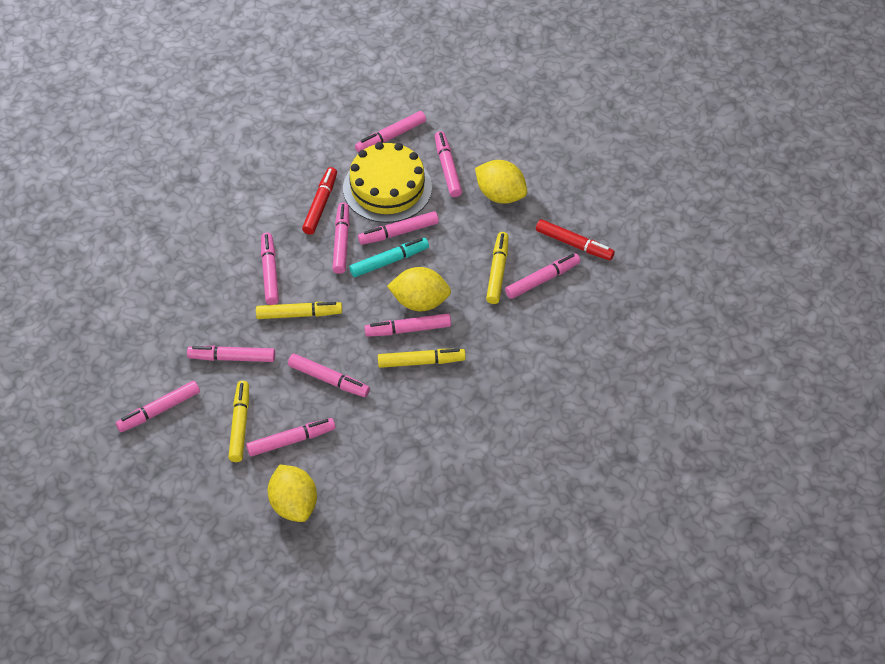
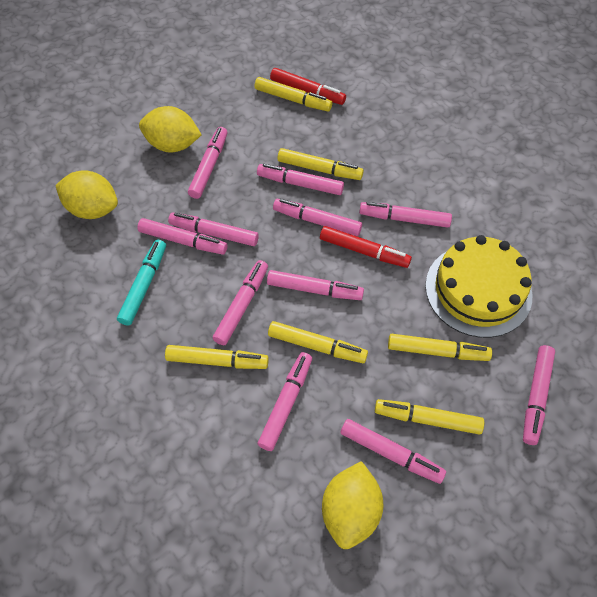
yellow marker: 4 -> 6

